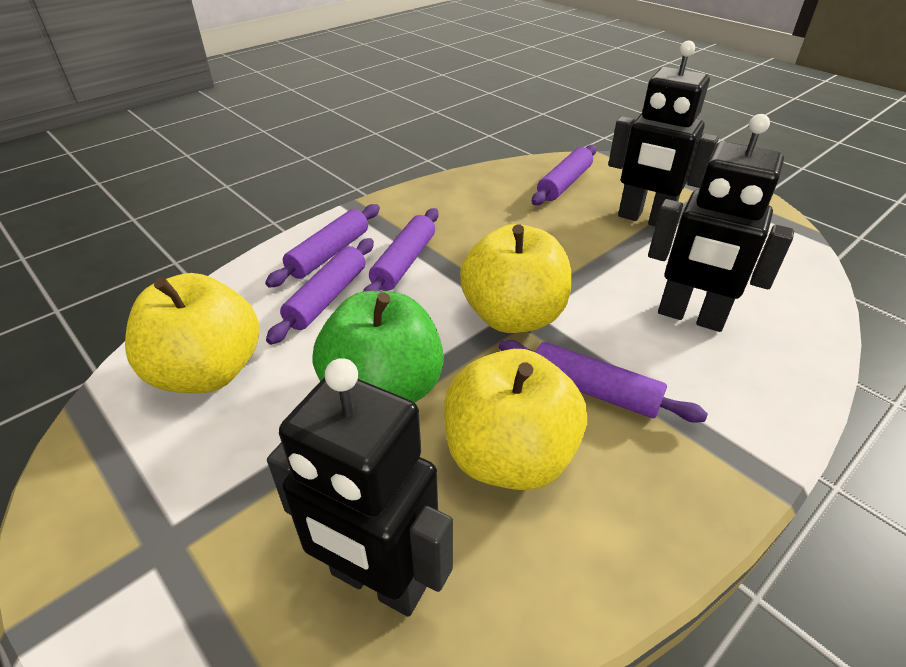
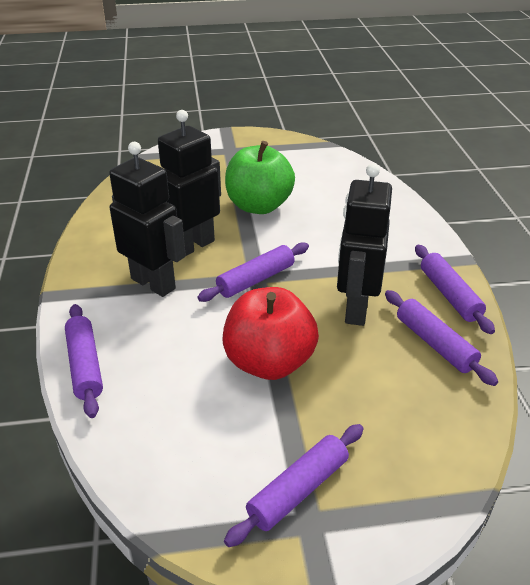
red apple: 0 -> 1
yellow apple: 3 -> 0

